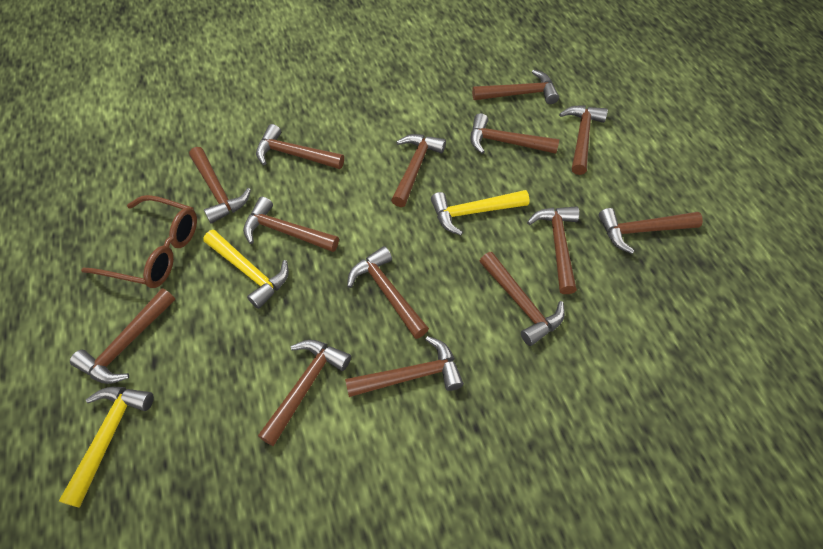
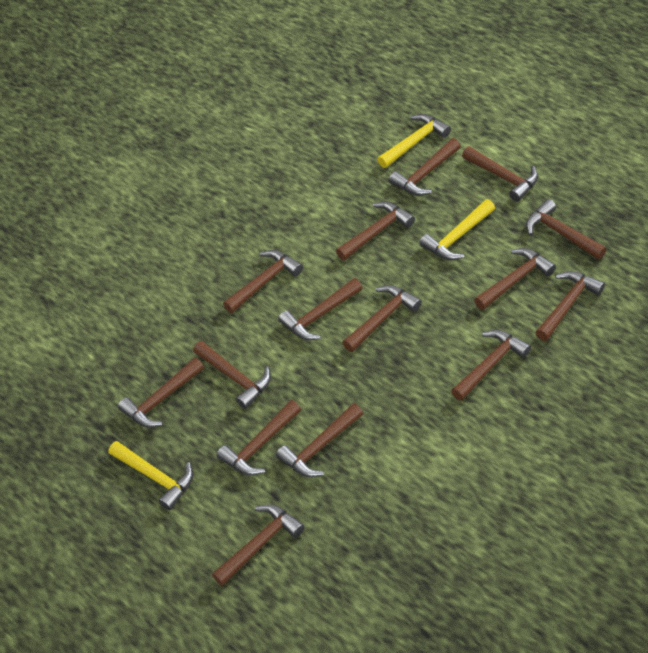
brown glasses: 1 -> 0
brown hammer: 14 -> 15

